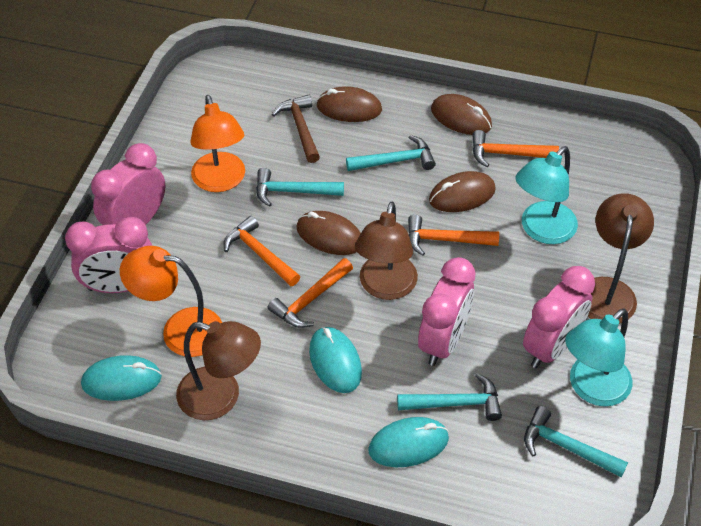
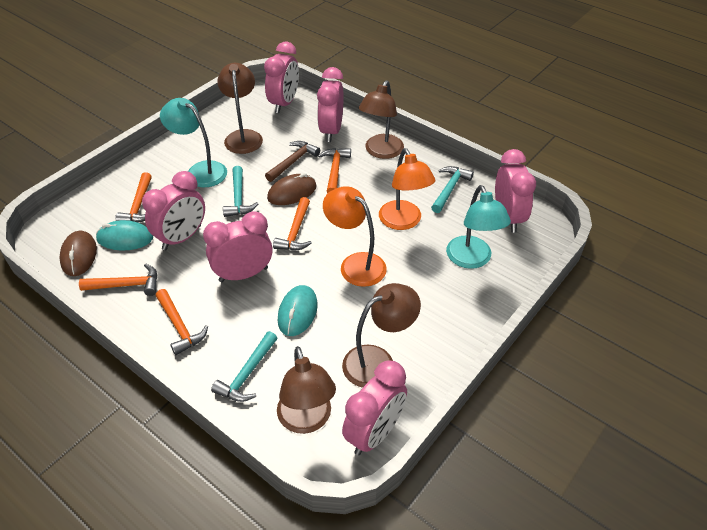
brown lamp: 3 -> 4
brown mouse: 4 -> 2
orange hammer: 4 -> 5
pink clock: 4 -> 6
turquoise hammer: 4 -> 3
turquoise mouse: 3 -> 2

